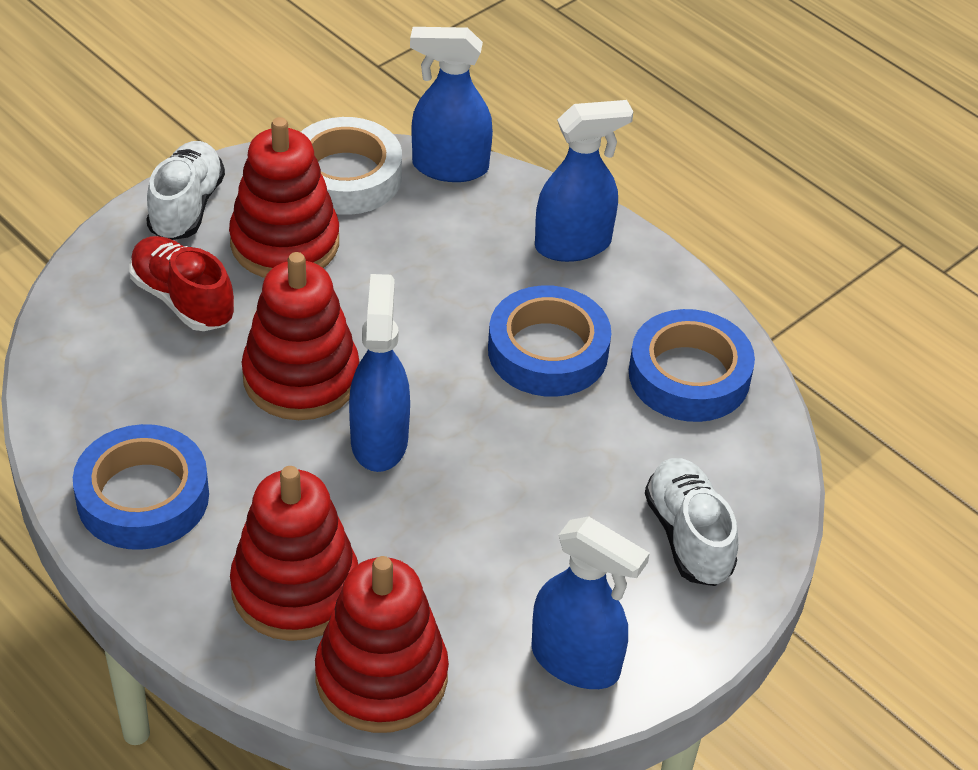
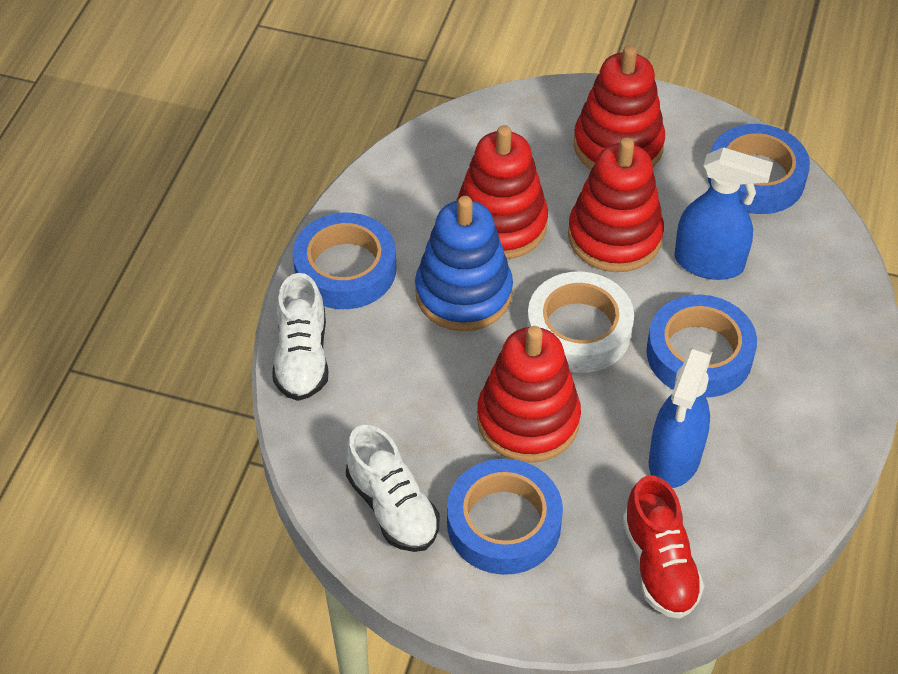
blue spray bottle: 4 -> 2
blue stacking toy: 0 -> 1
blue tape: 3 -> 4

